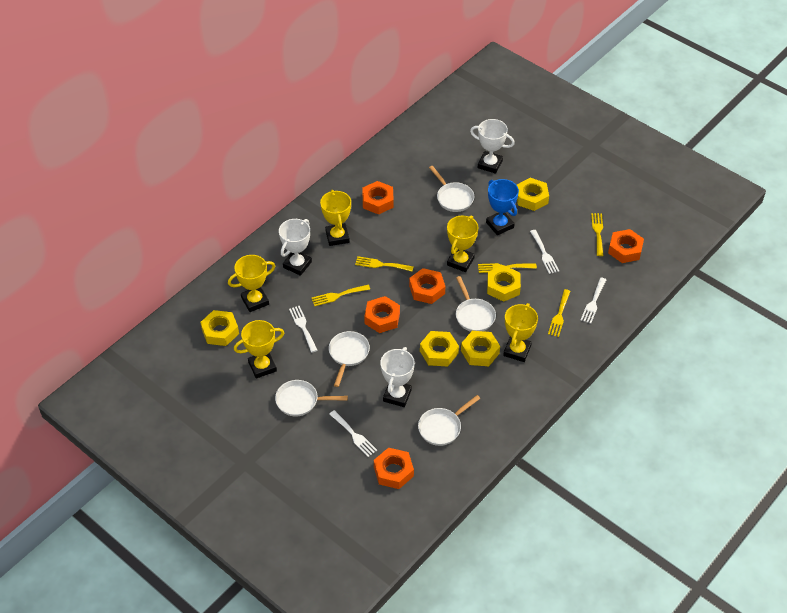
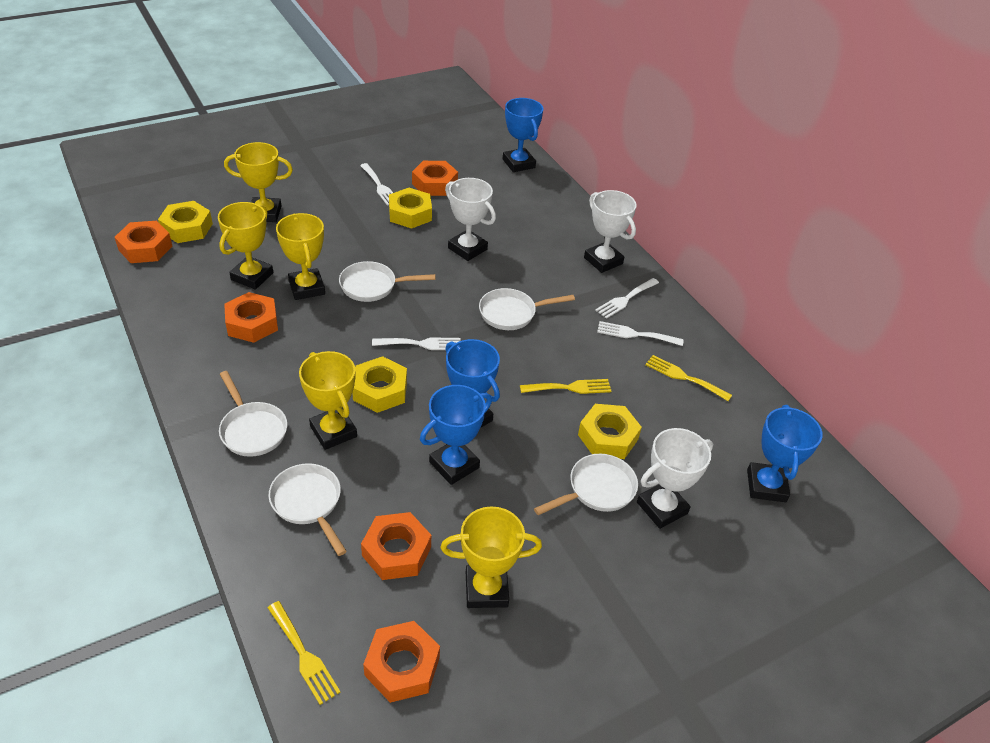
blue trophy: 1 -> 4
yellow fork: 5 -> 3
yellow nut: 5 -> 4

